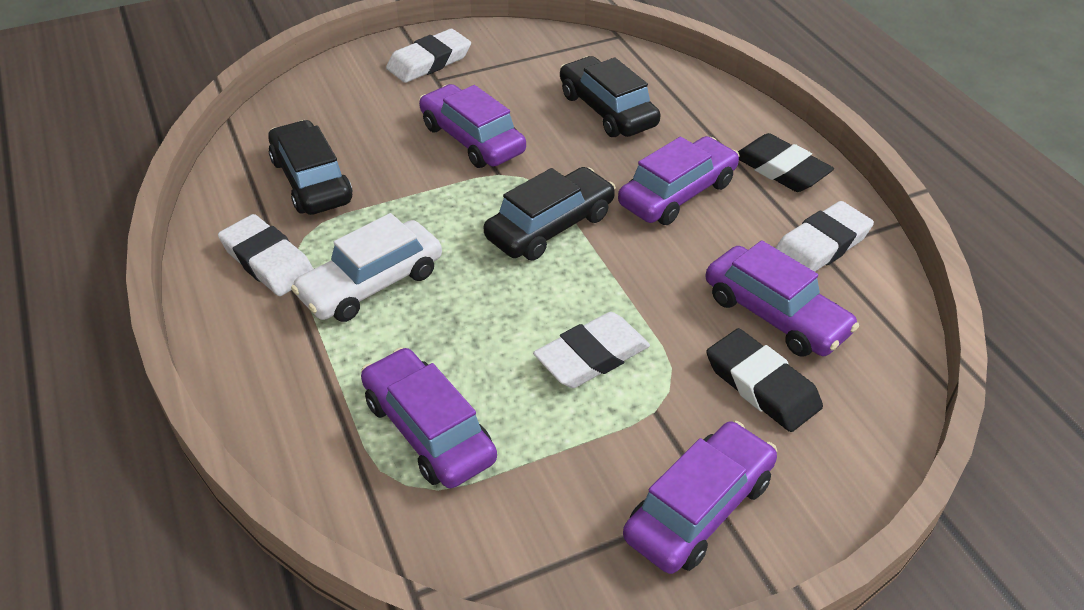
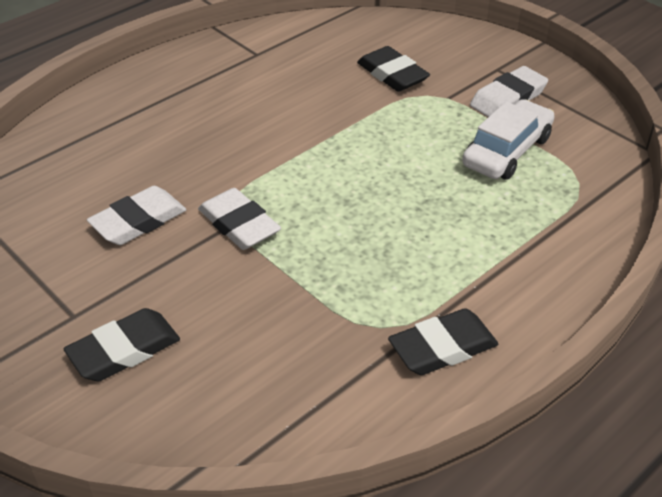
black car: 3 -> 0
black eraser: 2 -> 3
purple car: 5 -> 0
white eraser: 4 -> 3

